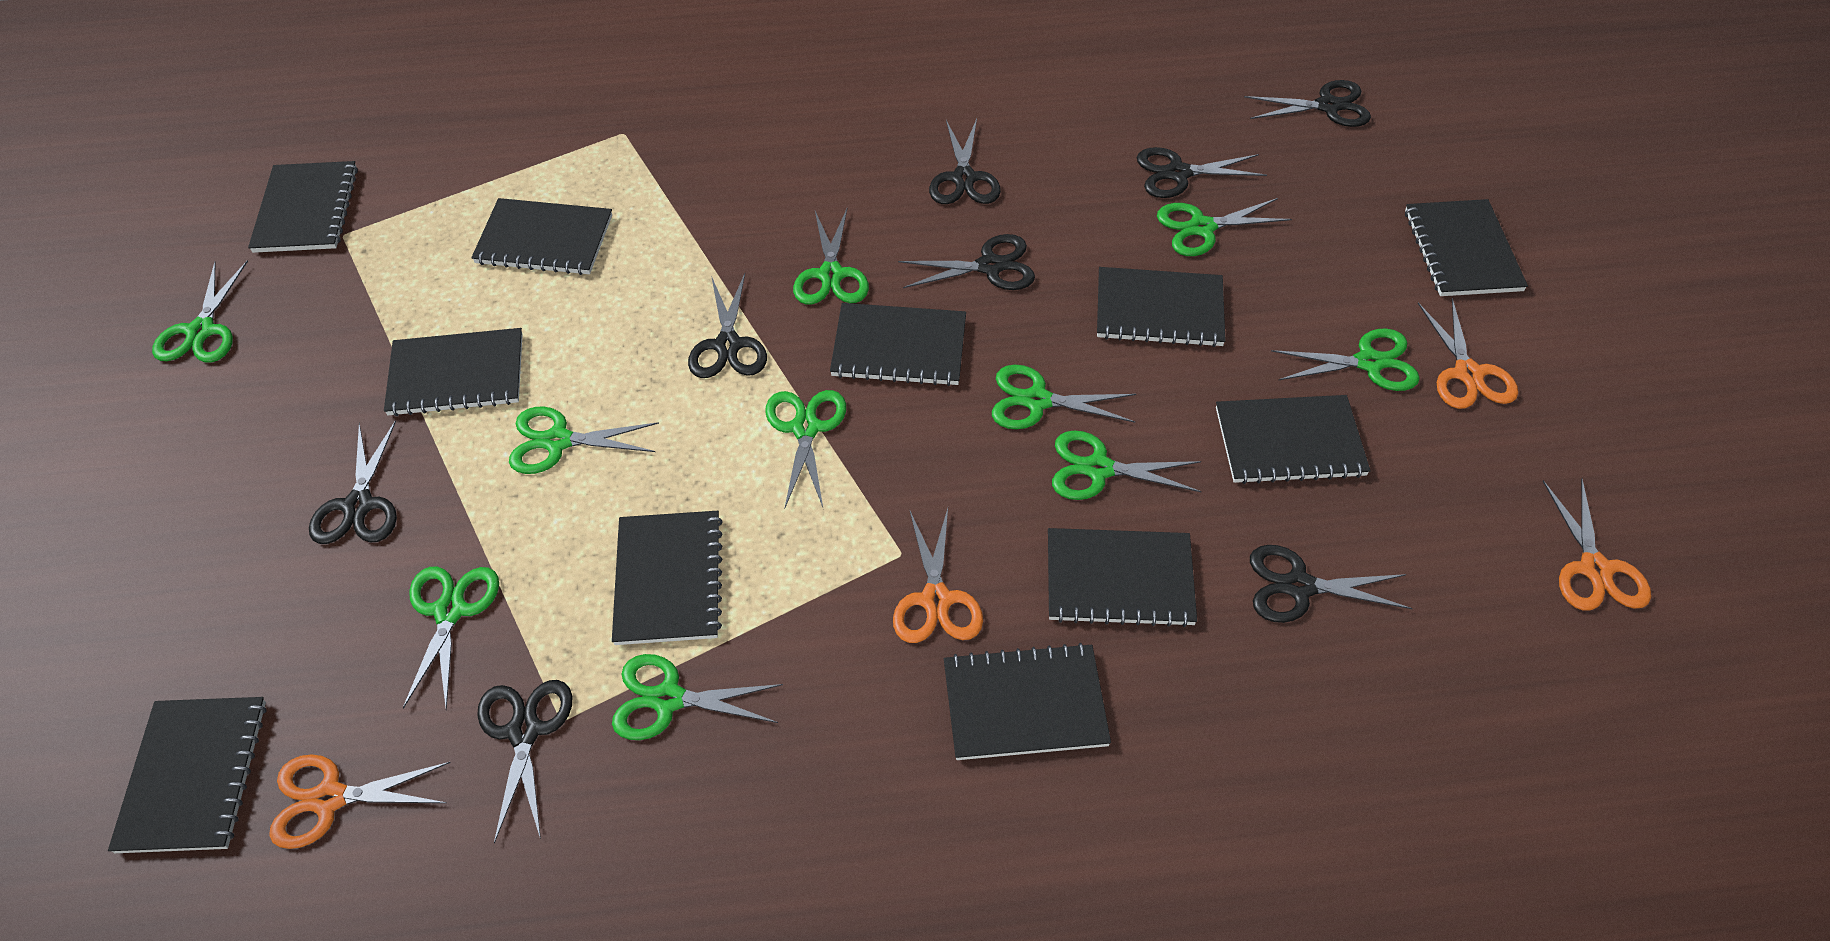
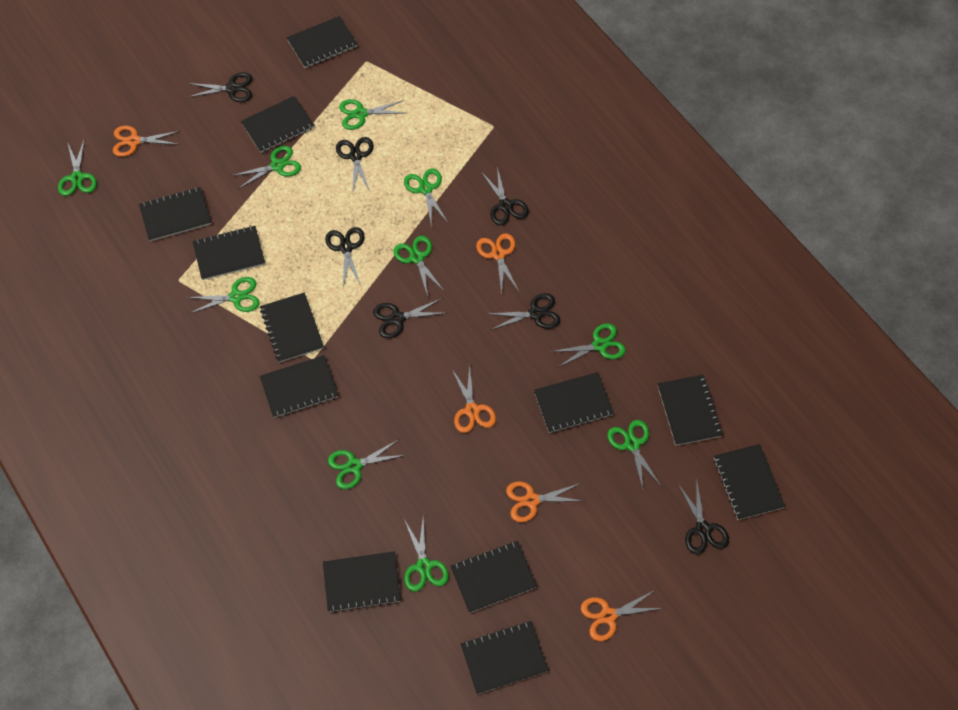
black notebook: 11 -> 12
black scissors: 8 -> 7
orange scissors: 4 -> 5

